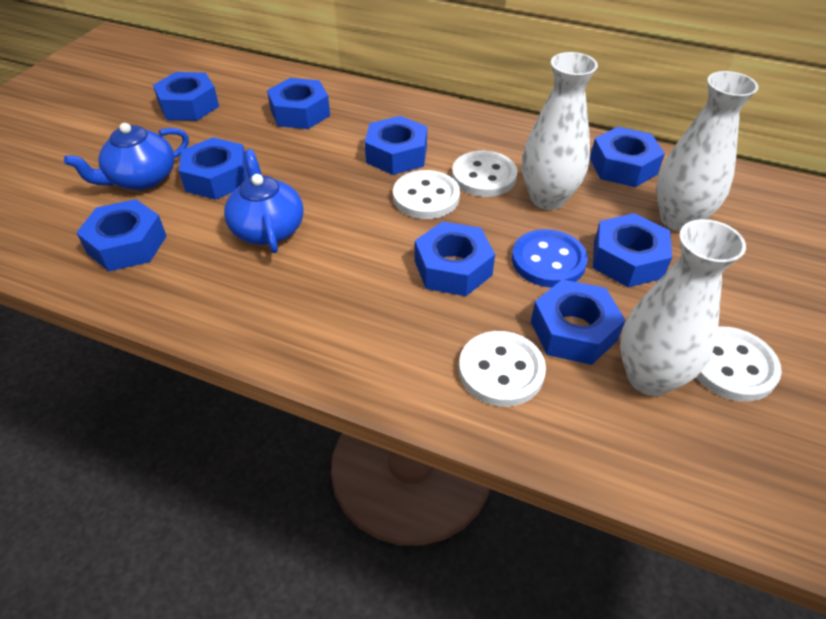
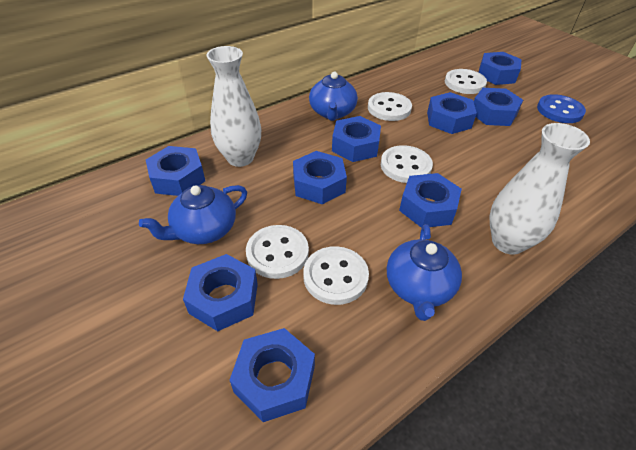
blue teapot: 2 -> 3
white button: 4 -> 5
white vase: 3 -> 2

